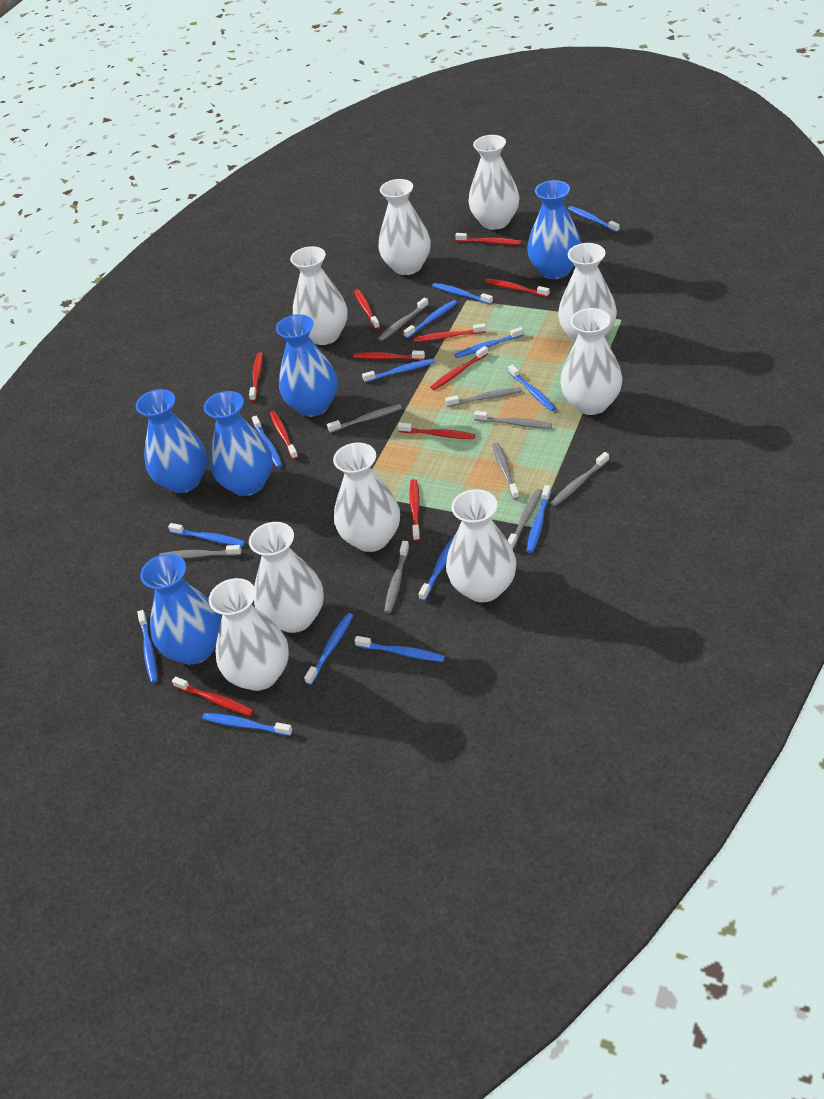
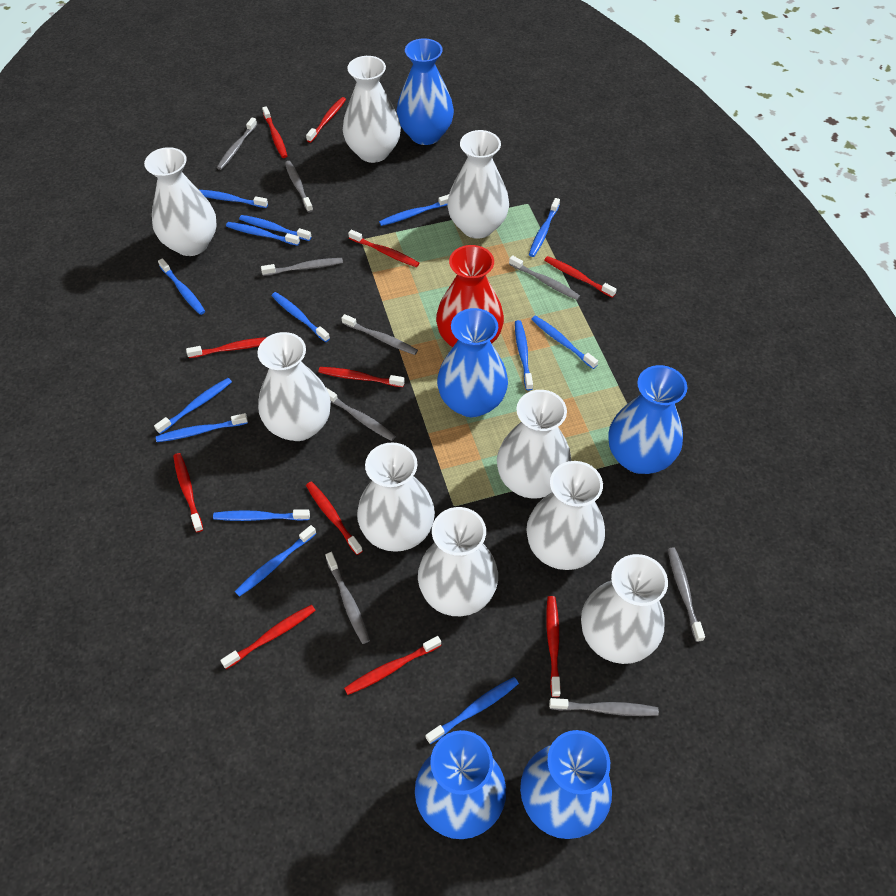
red vase: 0 -> 1

